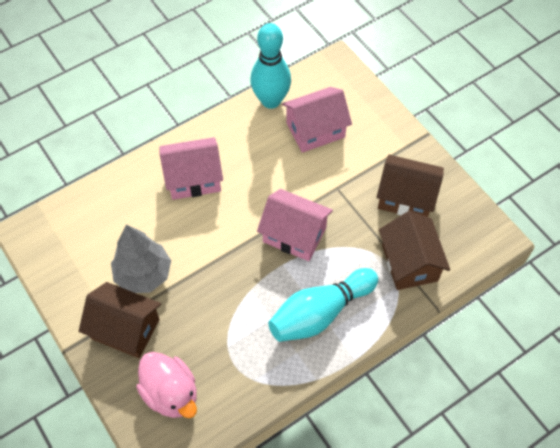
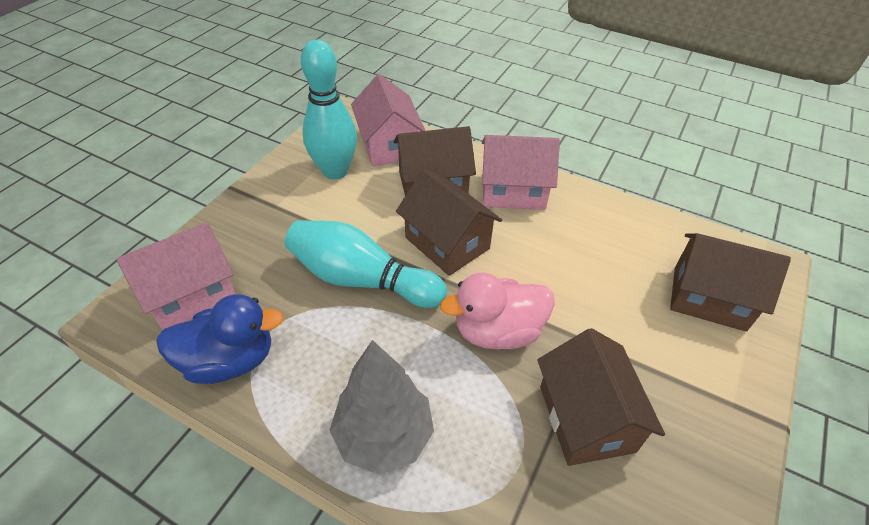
blue duck: 0 -> 1
brown house: 3 -> 4

